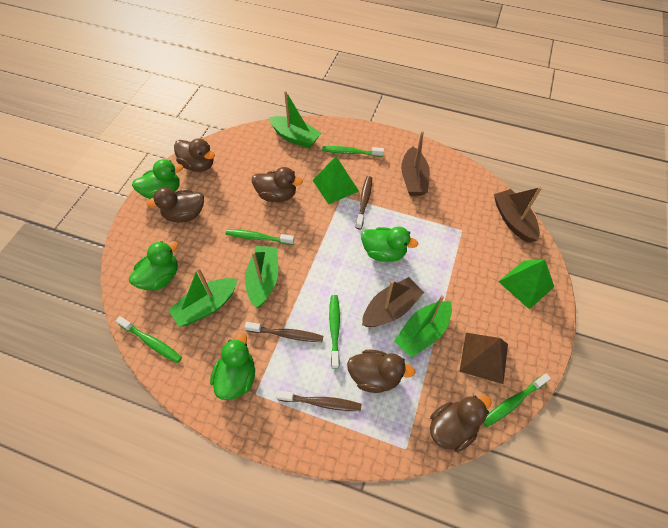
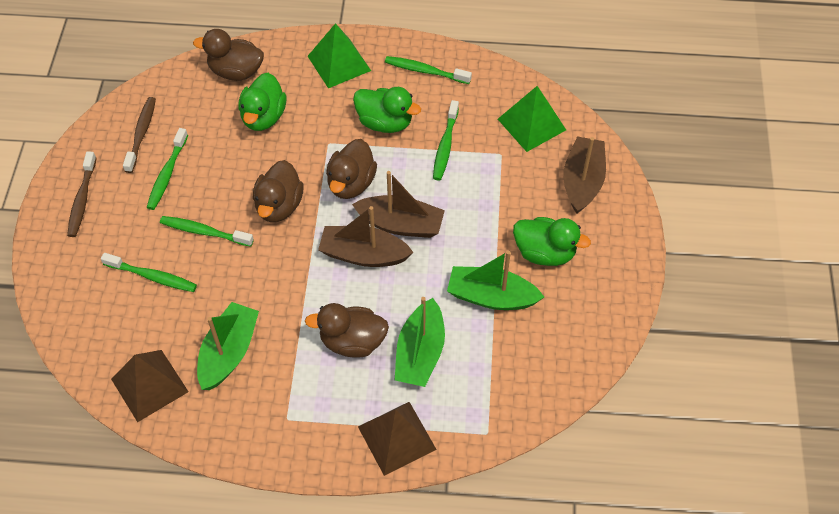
brown duck: 5 -> 4
brown pyramid: 1 -> 2
brown toothbrush: 3 -> 2
green boat: 4 -> 3
green duck: 4 -> 3

